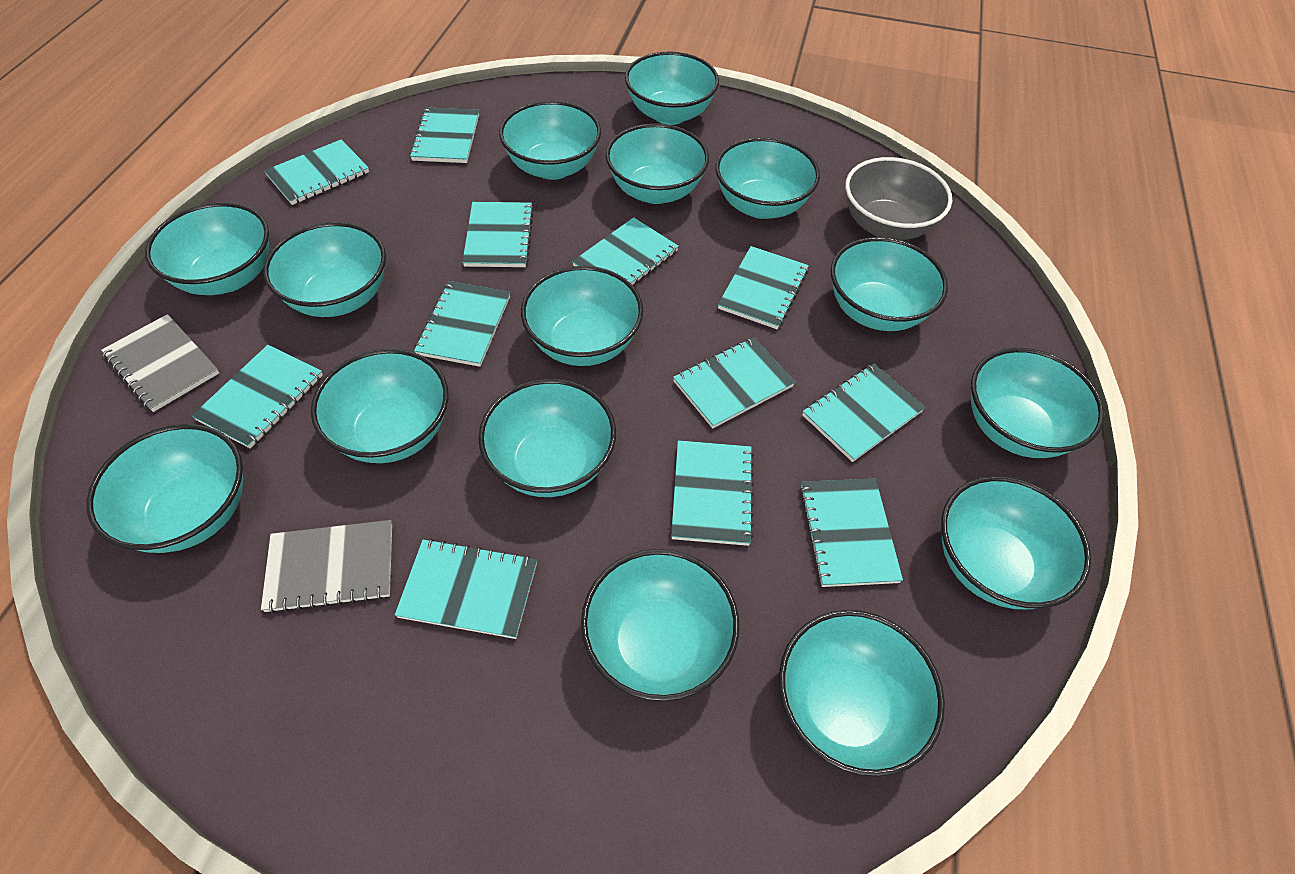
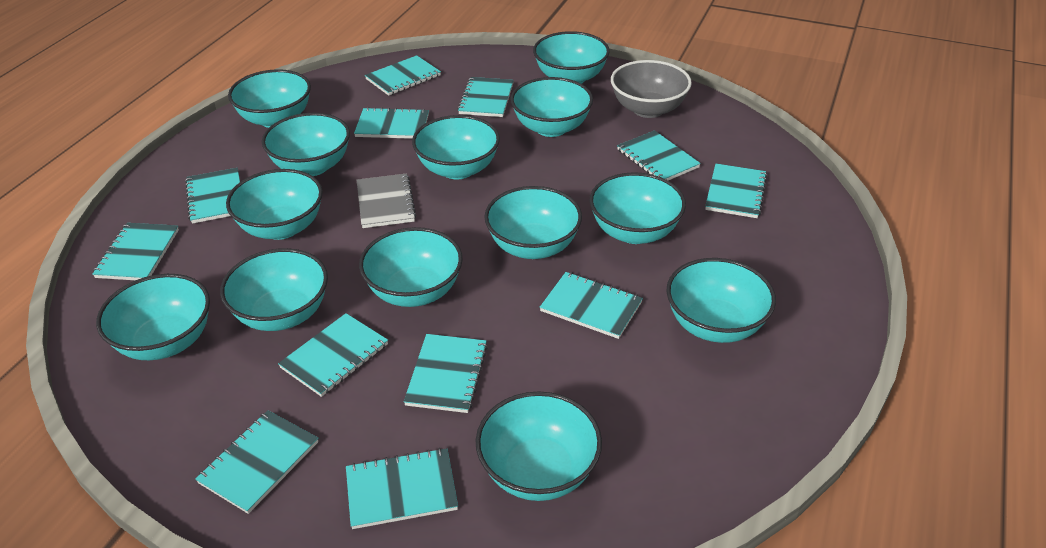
grey notebook: 2 -> 1
turquoise bowl: 15 -> 13

